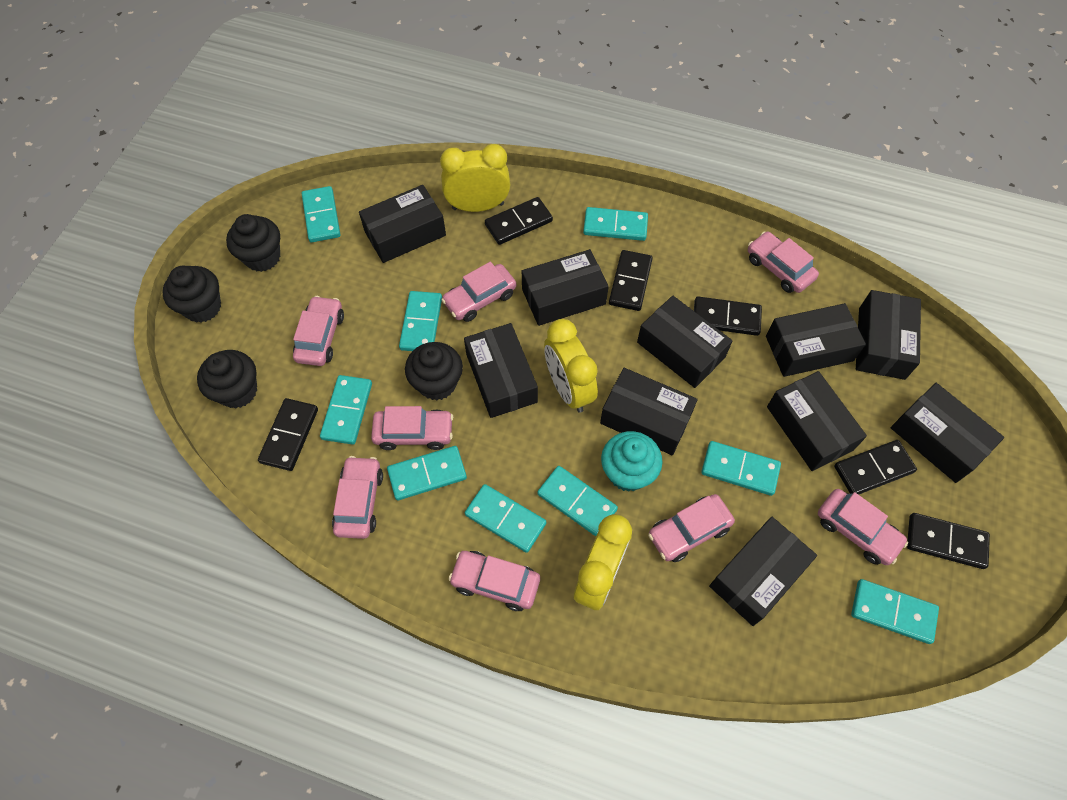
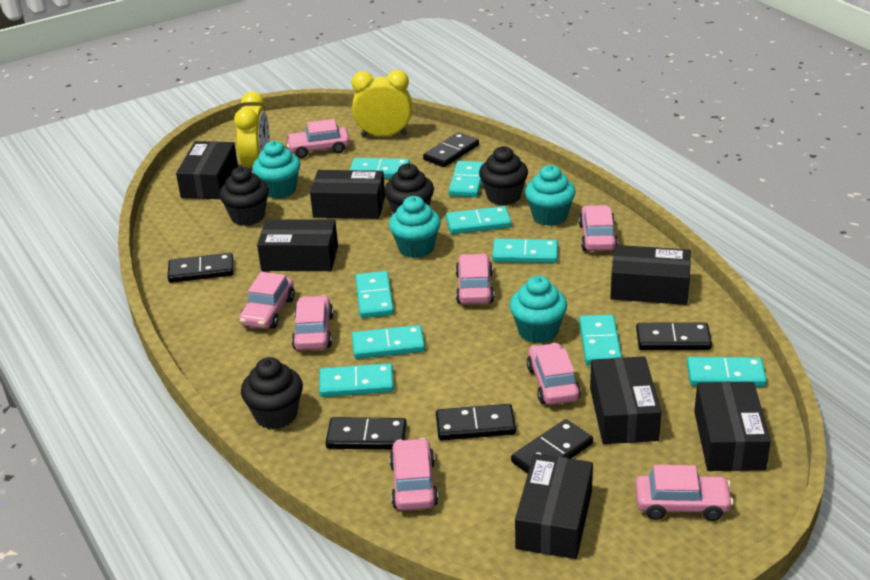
black box: 10 -> 7
turquoise cupcake: 1 -> 4
yellow clock: 3 -> 2

